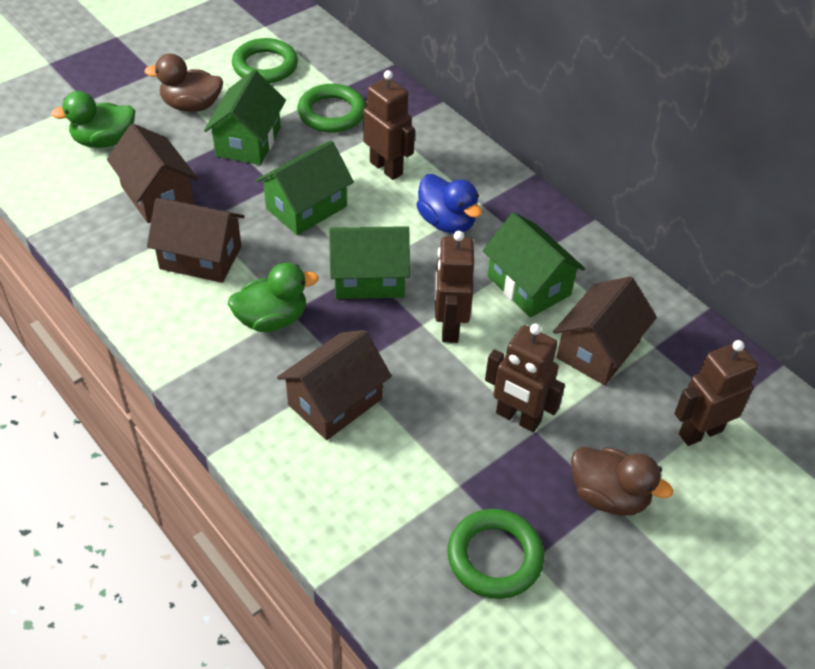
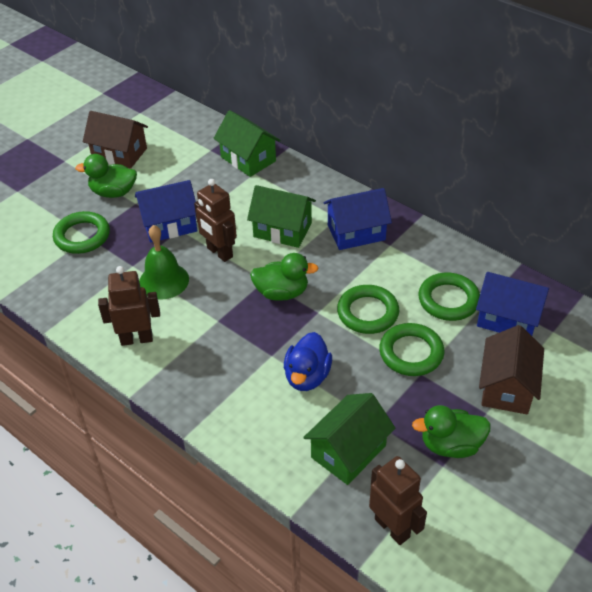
blue house: 0 -> 3
brown duck: 2 -> 0
brown house: 4 -> 2
brown robot: 4 -> 3
green bell: 0 -> 1
green duck: 2 -> 3
green house: 4 -> 3
green ring: 3 -> 4

